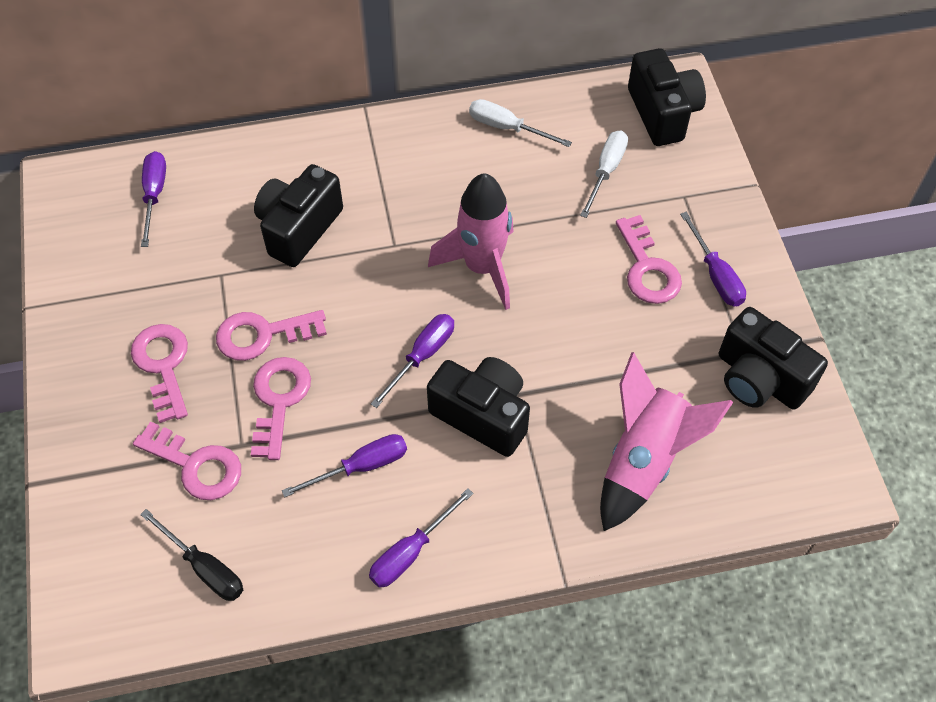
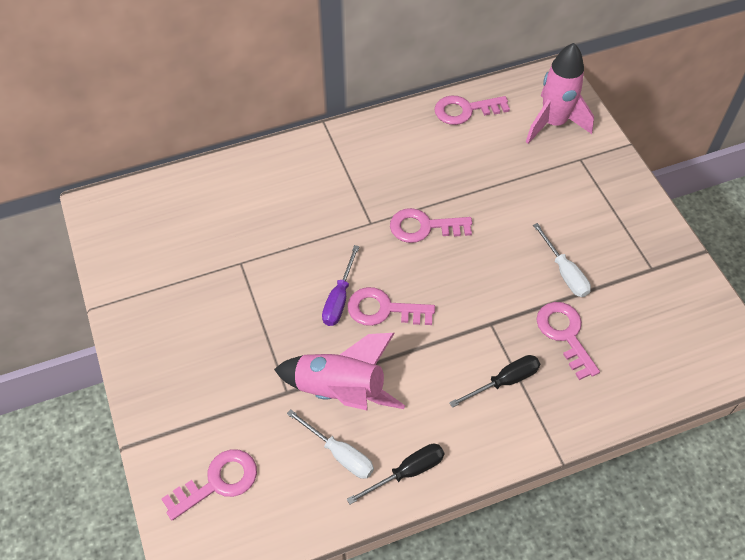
black camera: 4 -> 0
black screwdriver: 1 -> 2
purple screwdriver: 5 -> 1

